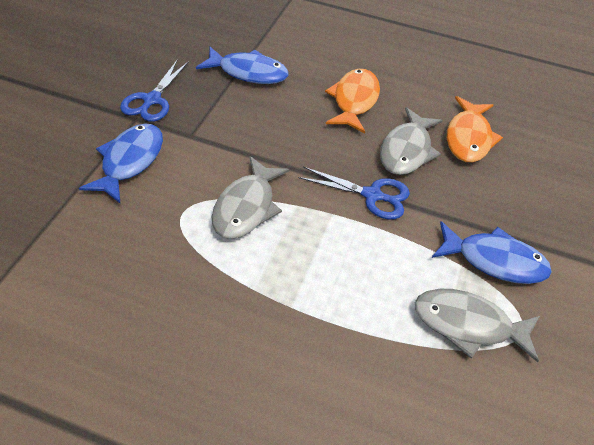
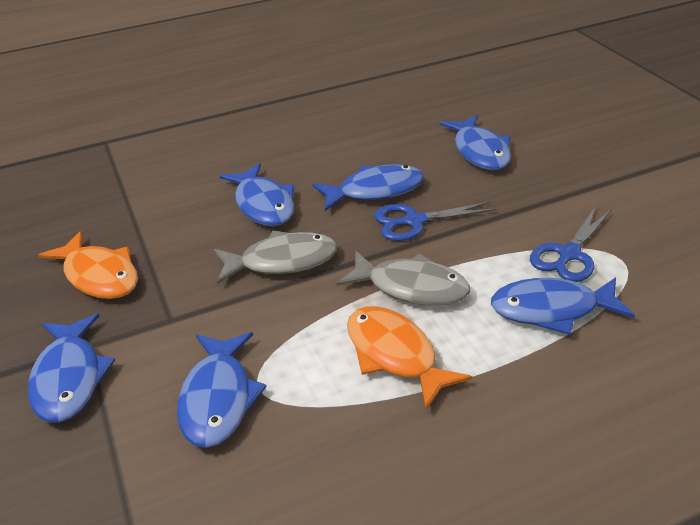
blue fish: 3 -> 6
grey fish: 3 -> 2

